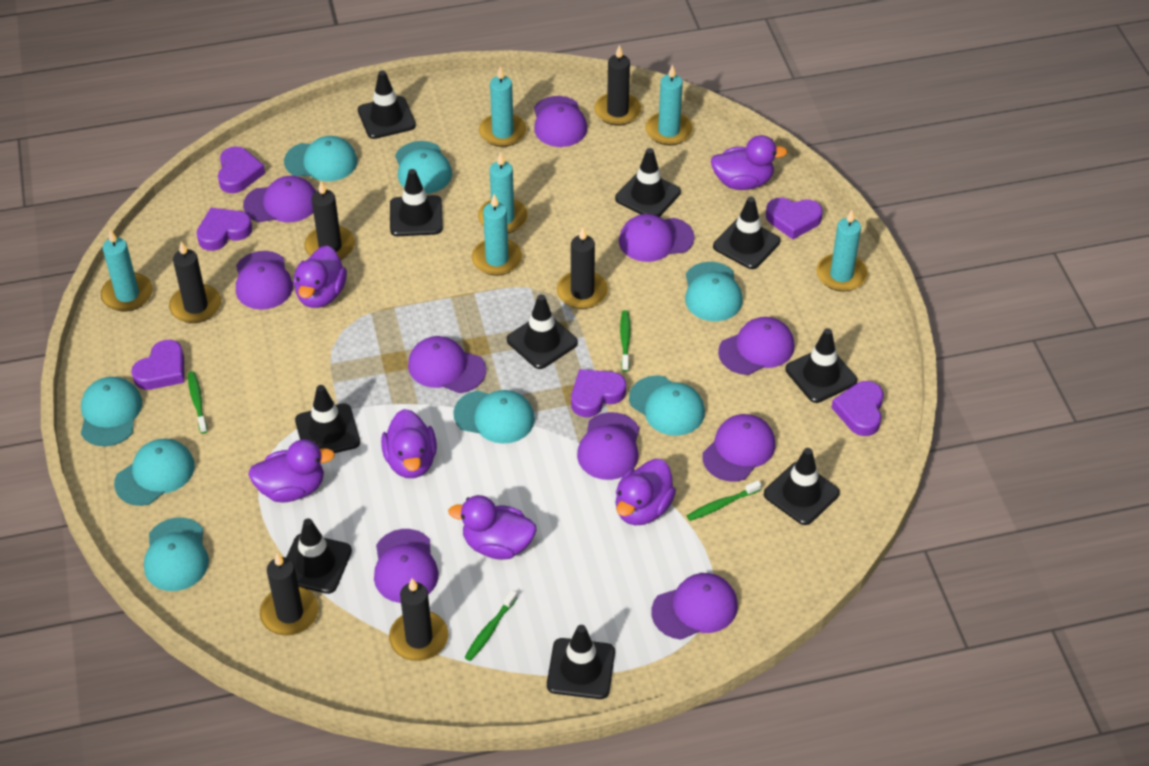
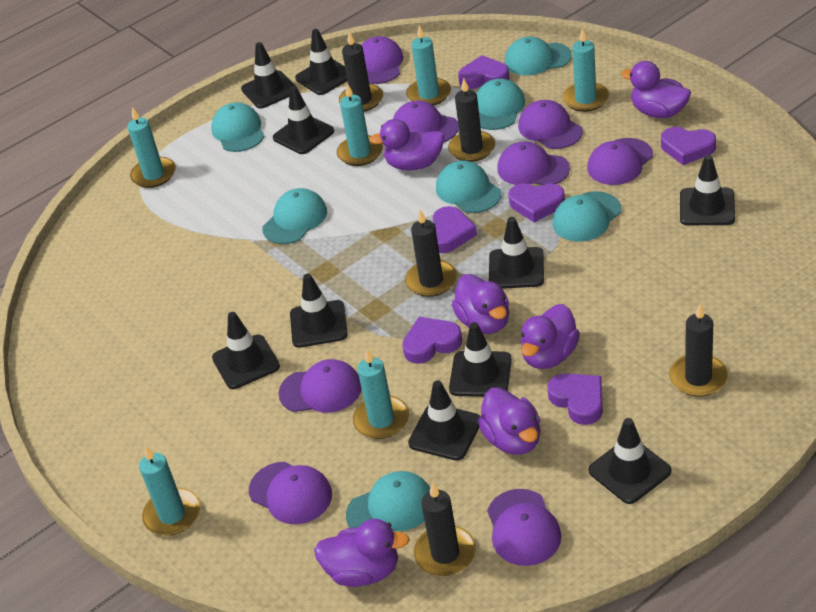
black candle: 6 -> 5
green toothbrush: 4 -> 0
purple cap: 10 -> 8
turquoise cap: 8 -> 7

